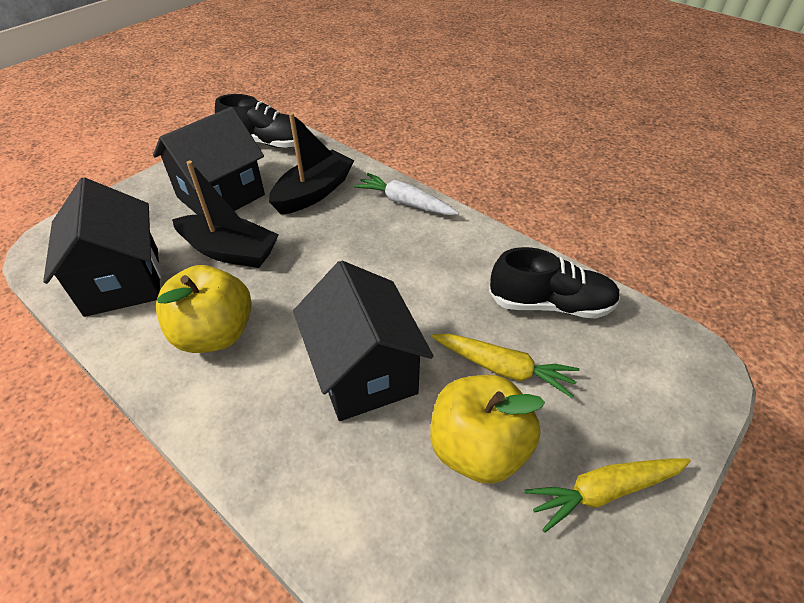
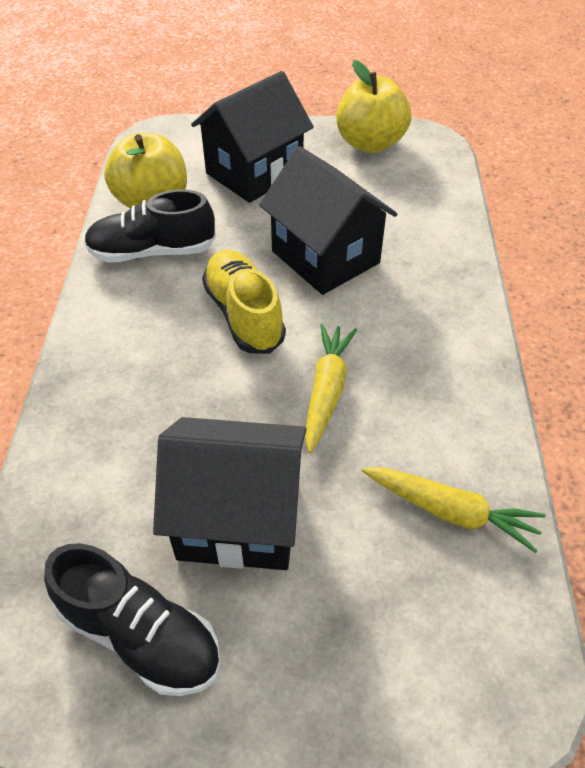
black boat: 2 -> 0
white carrot: 1 -> 0
yellow shoe: 0 -> 1

